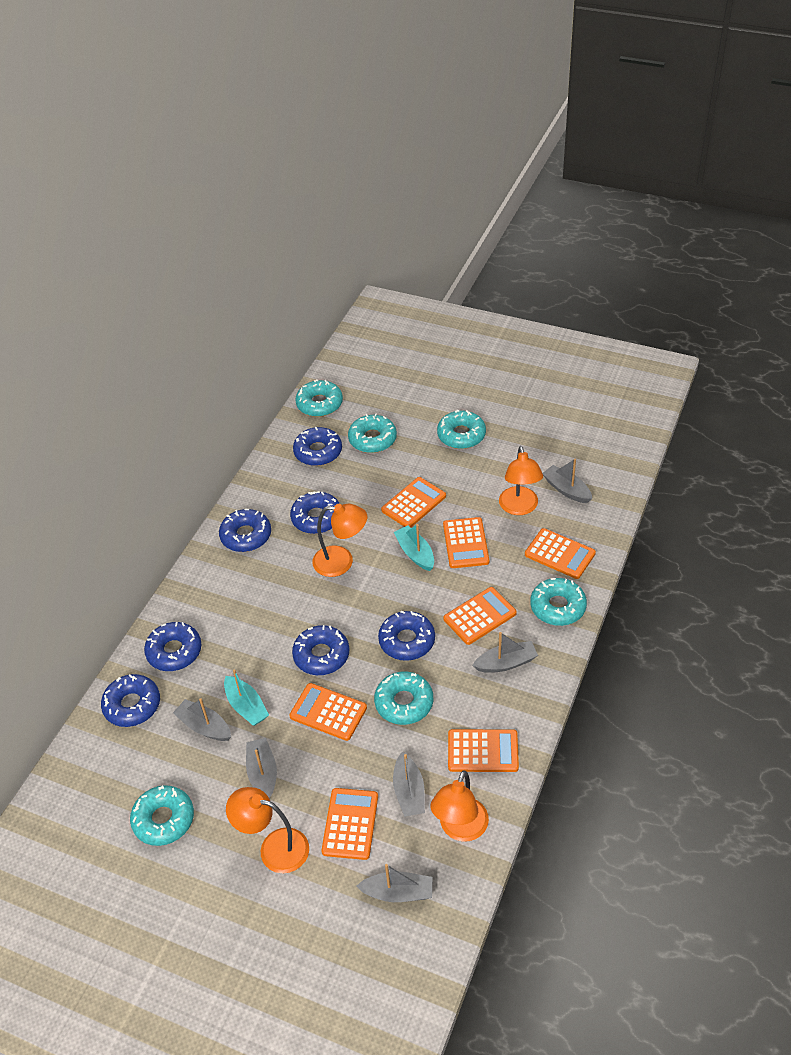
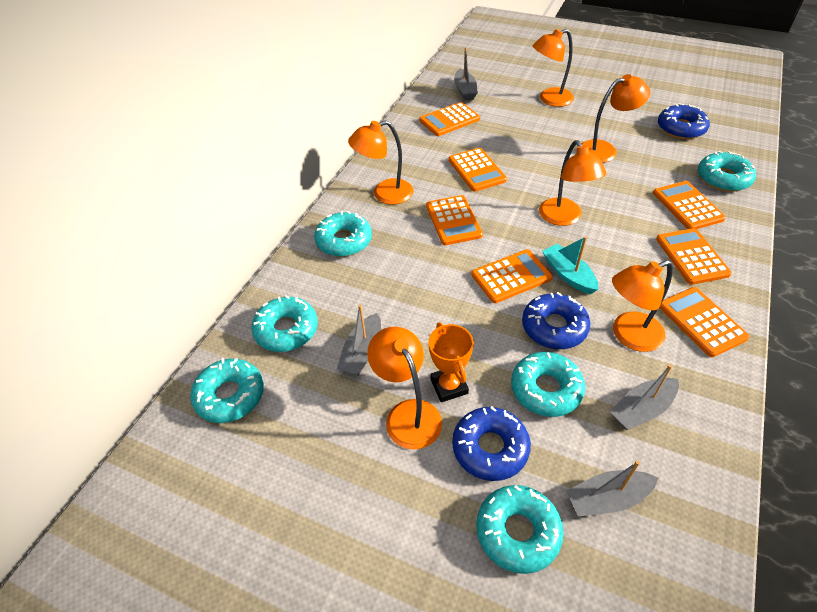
blue donut: 7 -> 3
grey boat: 6 -> 4
orange lamp: 4 -> 6
orange trophy: 0 -> 1
turquoise boat: 2 -> 1

